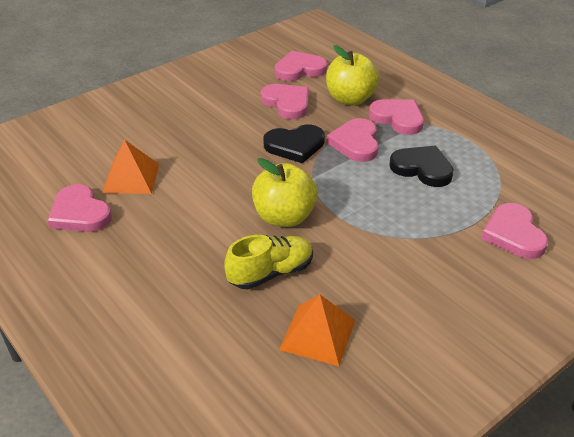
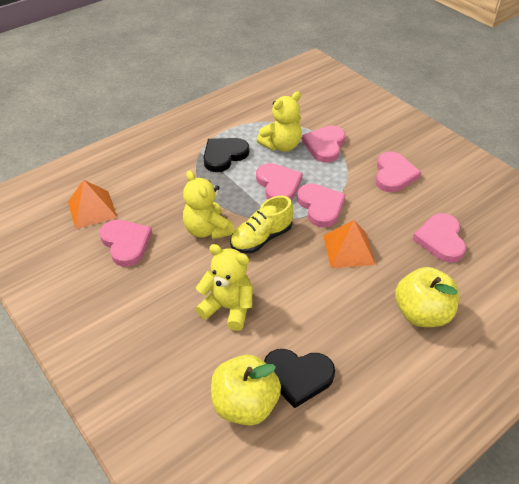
yellow teddy bear: 0 -> 3

